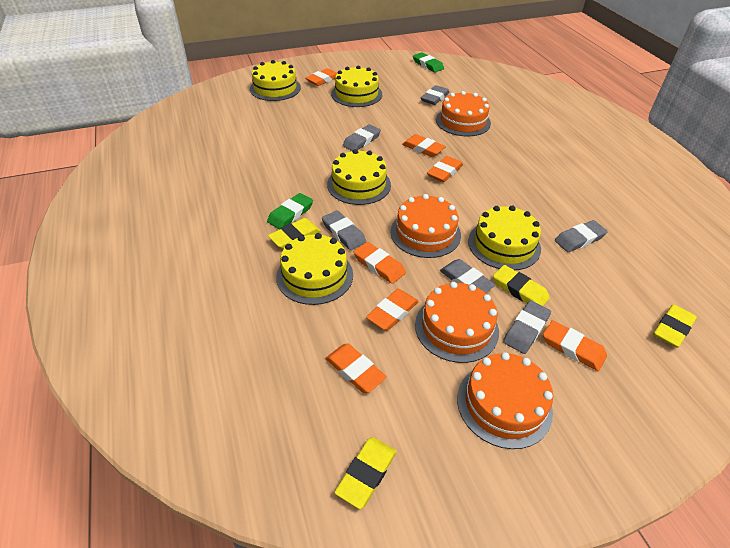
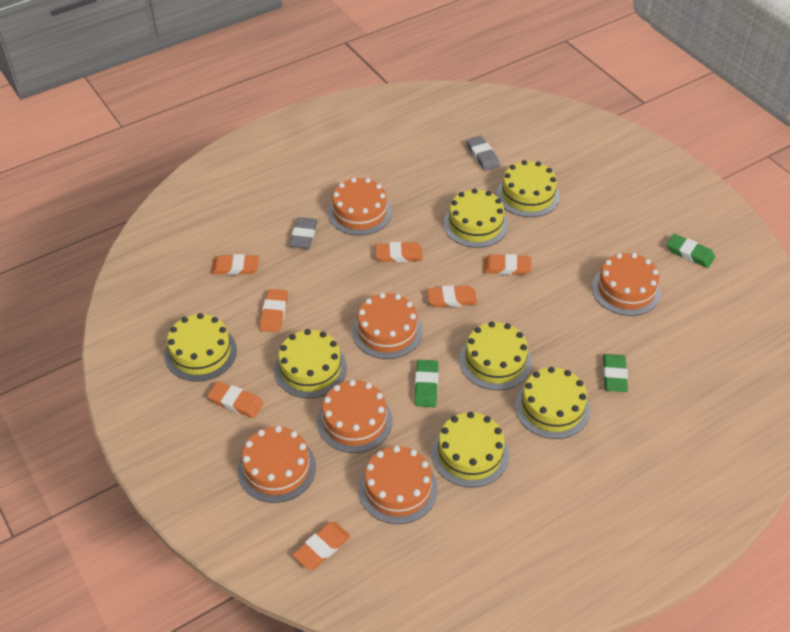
green eraser: 2 -> 3
grey eraser: 6 -> 2
orange cake: 4 -> 6
yellow cake: 5 -> 7
yellow eraser: 4 -> 0

